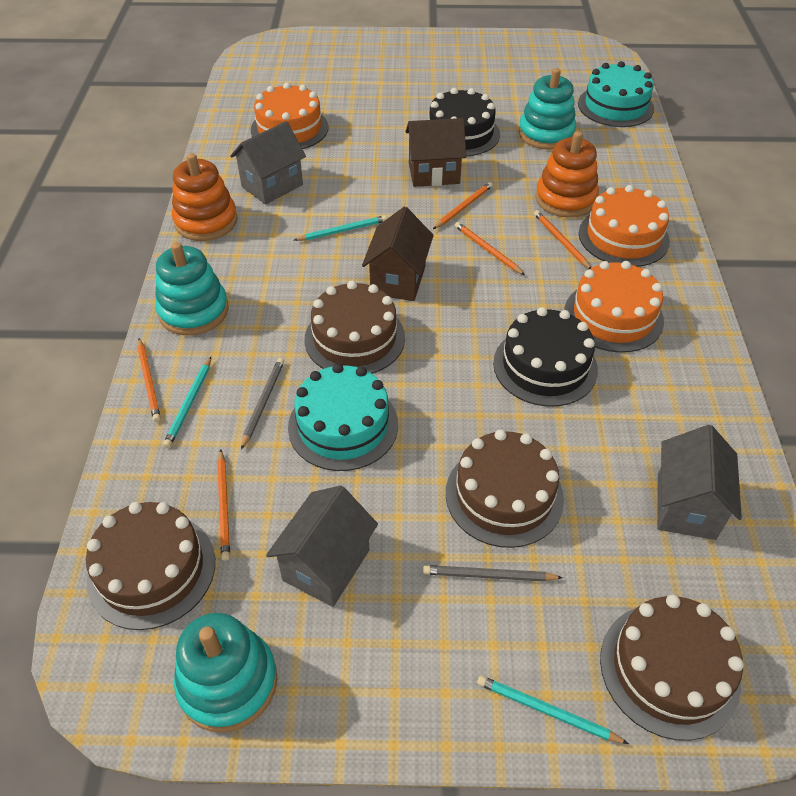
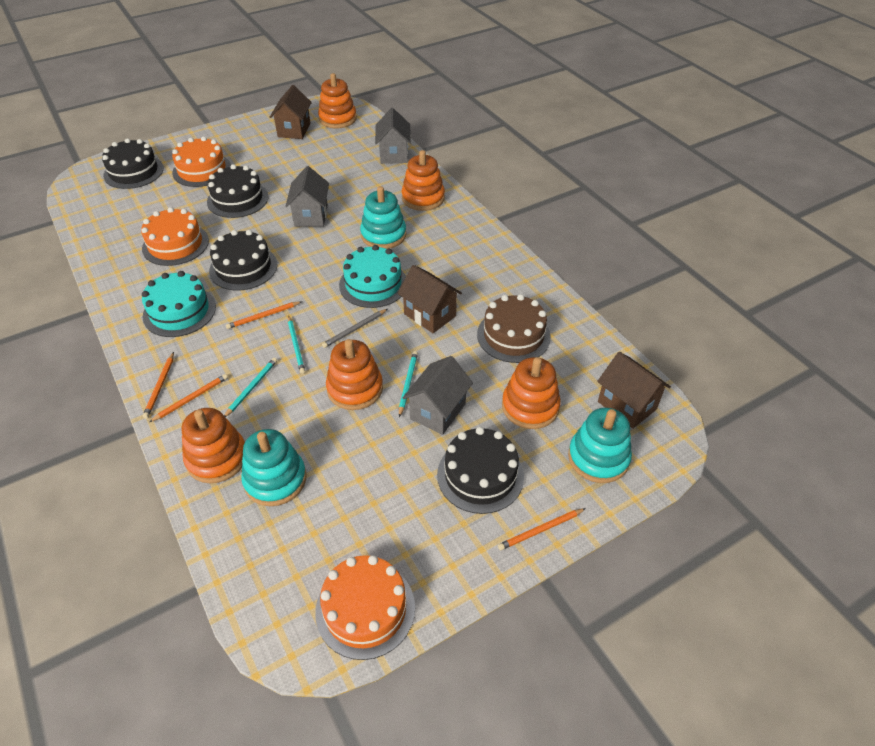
black cake: 2 -> 4
brown cake: 4 -> 1
brown house: 2 -> 3
grey pencil: 2 -> 1
orange pencil: 5 -> 4
orange stacking toy: 2 -> 5

